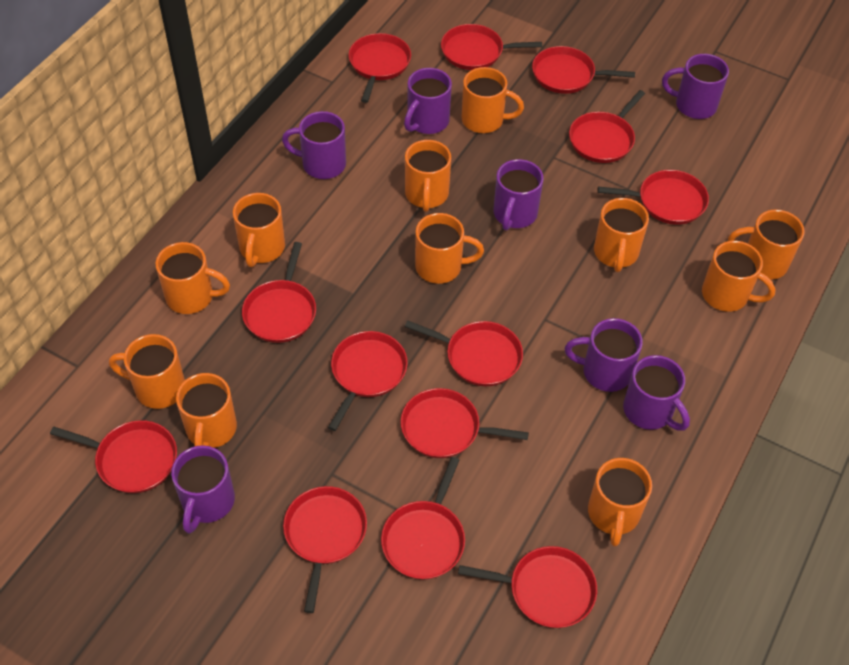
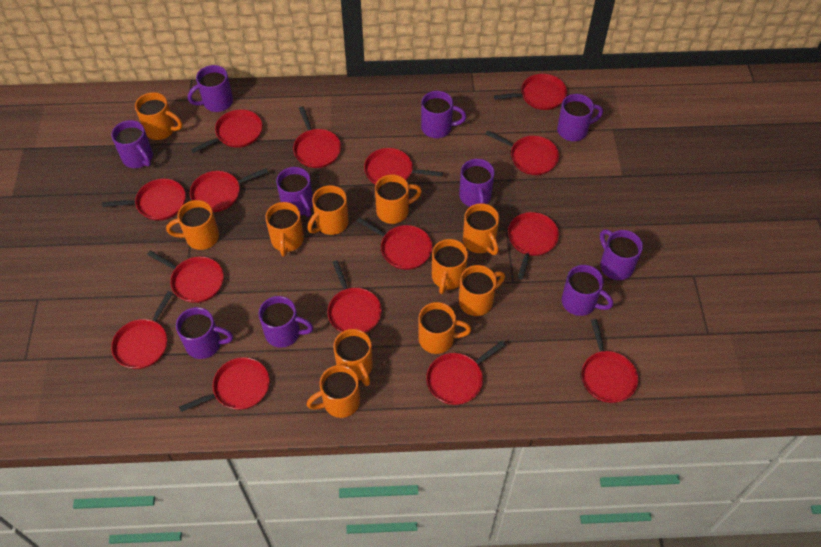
purple mug: 7 -> 10
red pan: 13 -> 15

